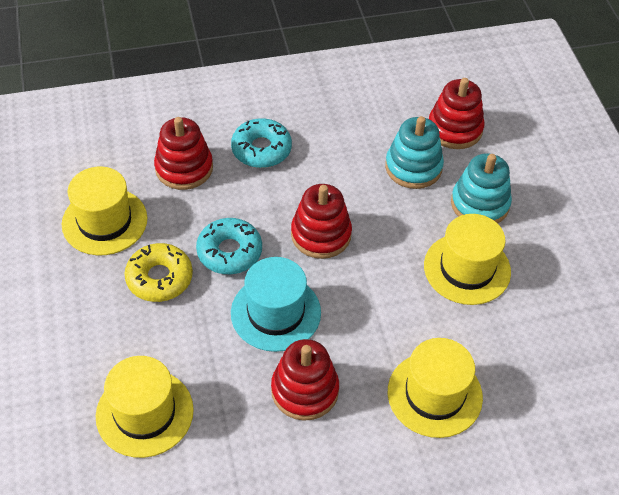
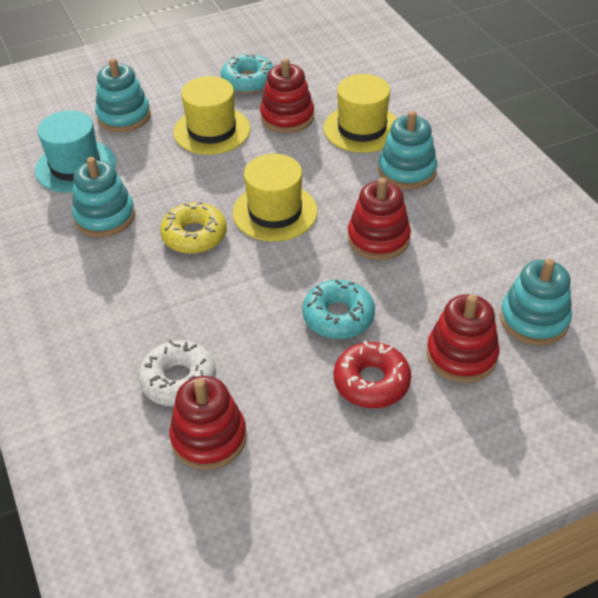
red donut: 0 -> 1
turquoise stacking toy: 2 -> 4
white donut: 0 -> 1
yellow hat: 4 -> 3

